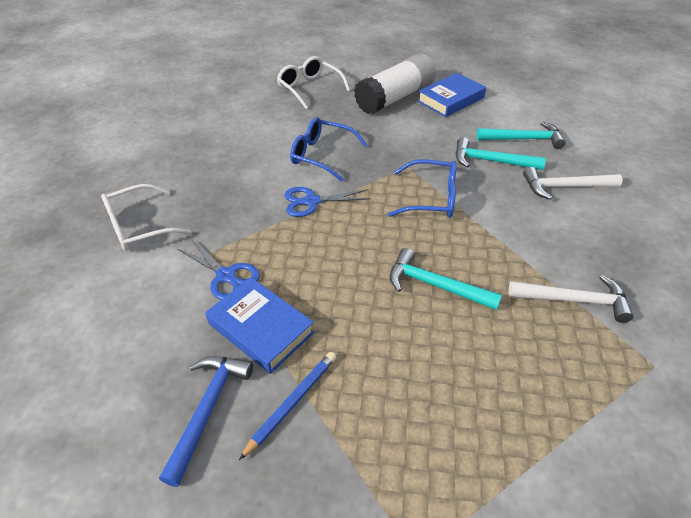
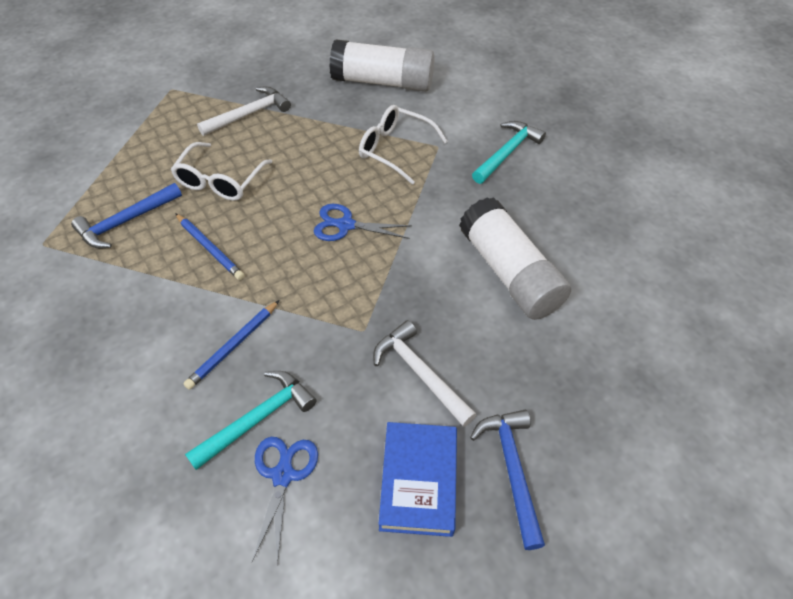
blue book: 2 -> 1
blue glasses: 2 -> 0
blue hammer: 1 -> 2
blue pencil: 1 -> 2
turquoise hammer: 3 -> 2
white glue stick: 1 -> 2

